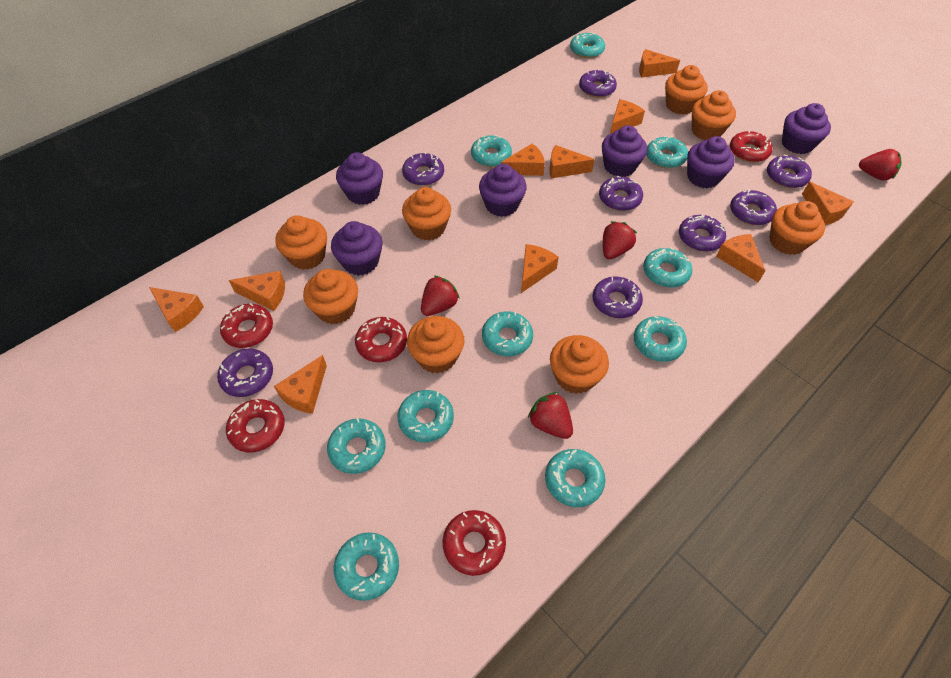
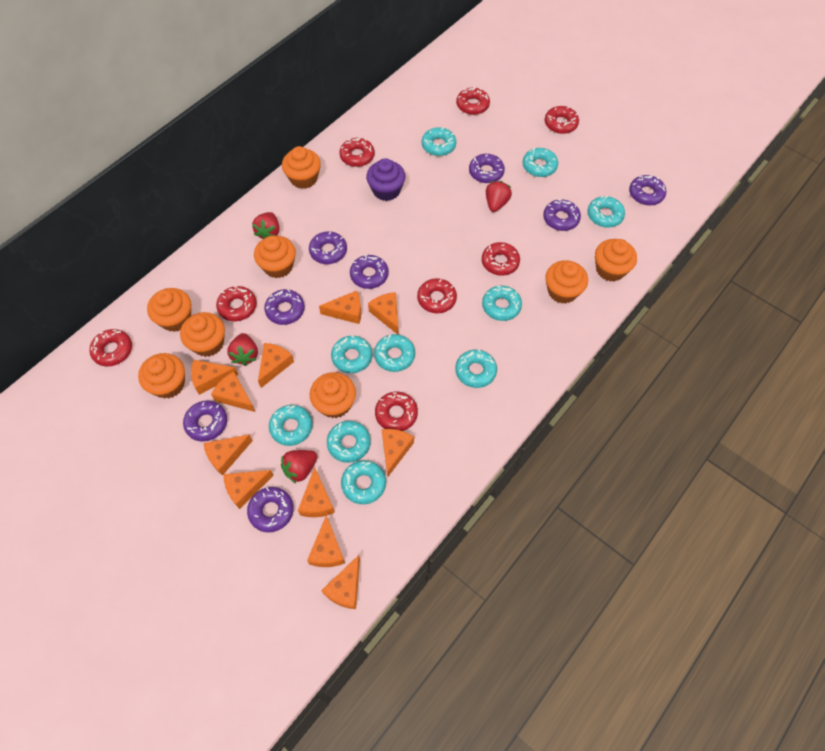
orange cheese: 10 -> 11
purple cupcake: 6 -> 1
red donut: 5 -> 8

